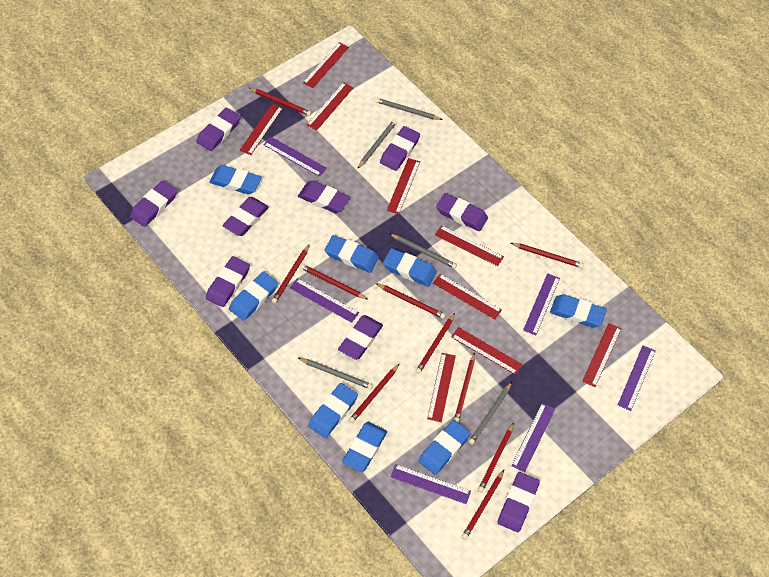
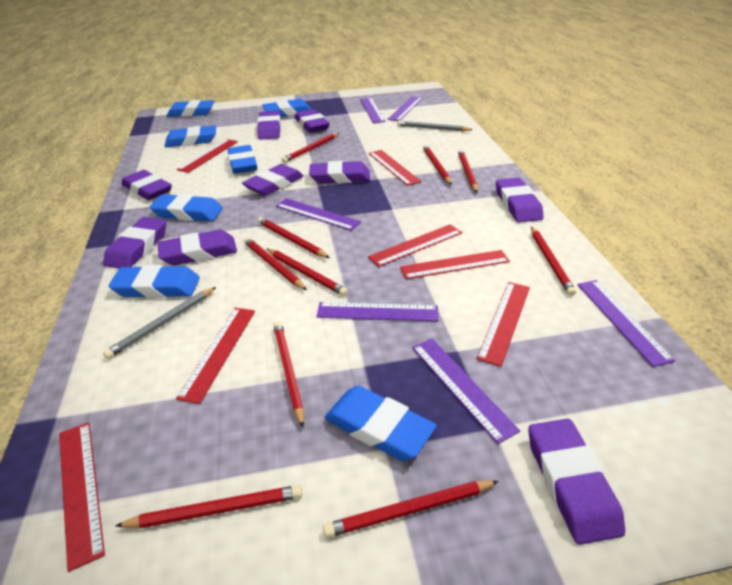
blue eraser: 8 -> 7
grey pencil: 5 -> 2
red ruler: 9 -> 7

